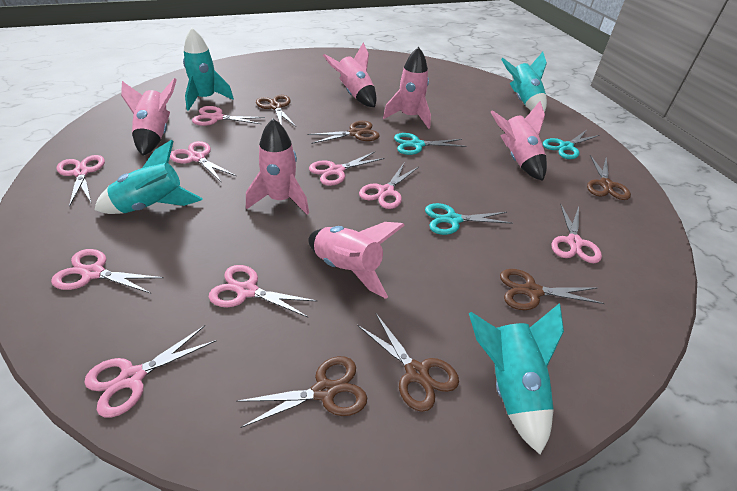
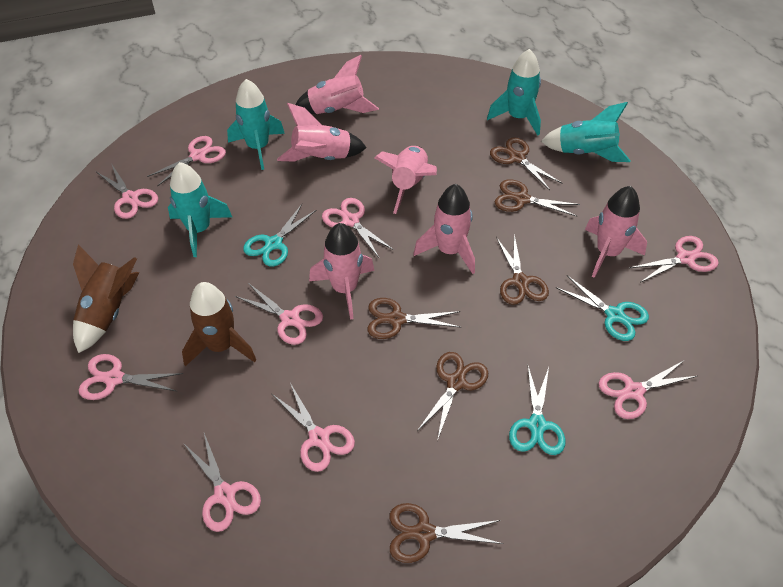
brown rocket: 0 -> 2

